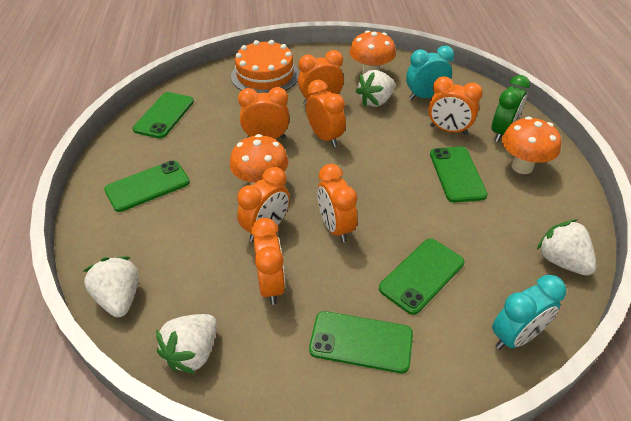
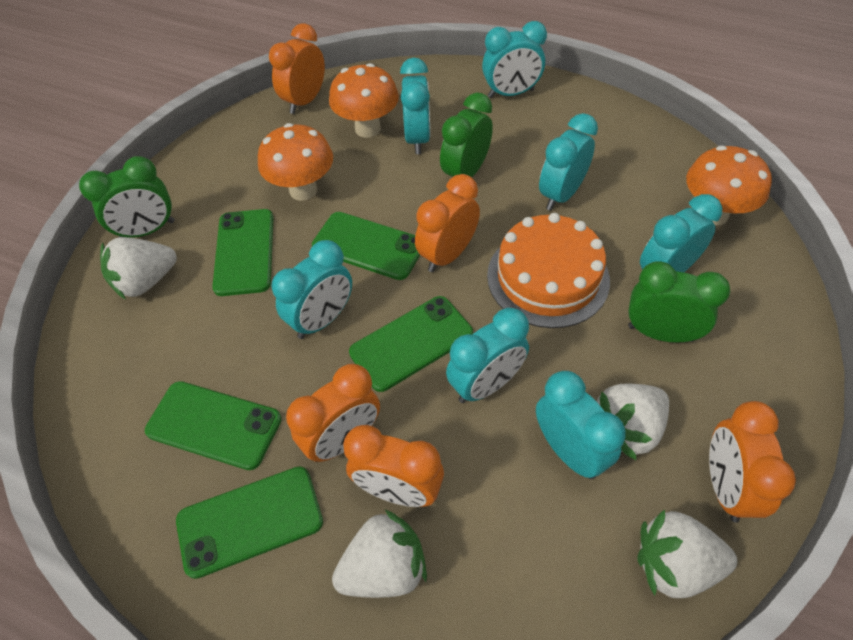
green clock: 1 -> 3
orange clock: 7 -> 5
turquoise clock: 2 -> 7

